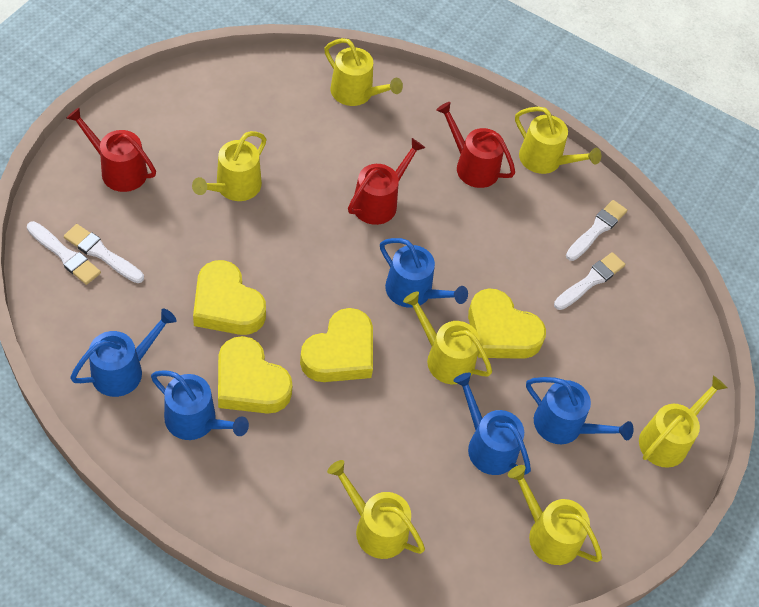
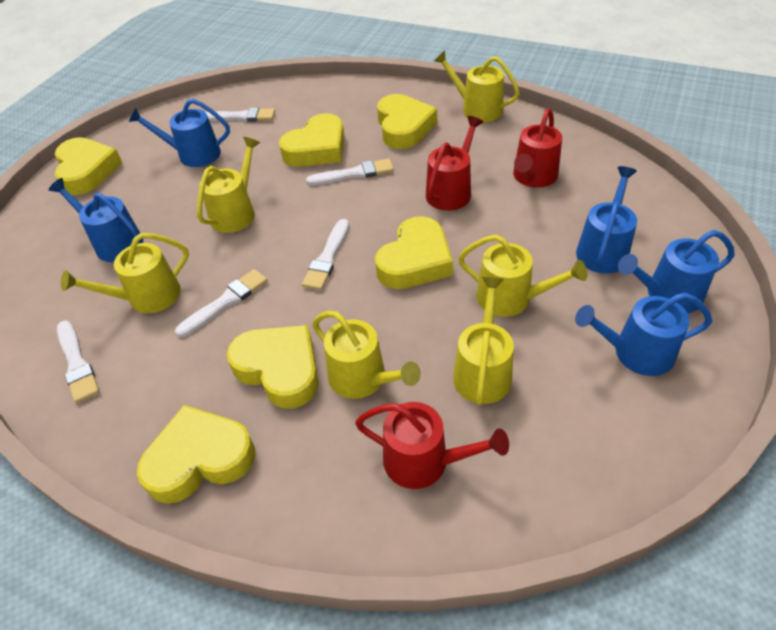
white brush: 4 -> 5
yellow heart: 4 -> 6
yellow watering can: 7 -> 6

